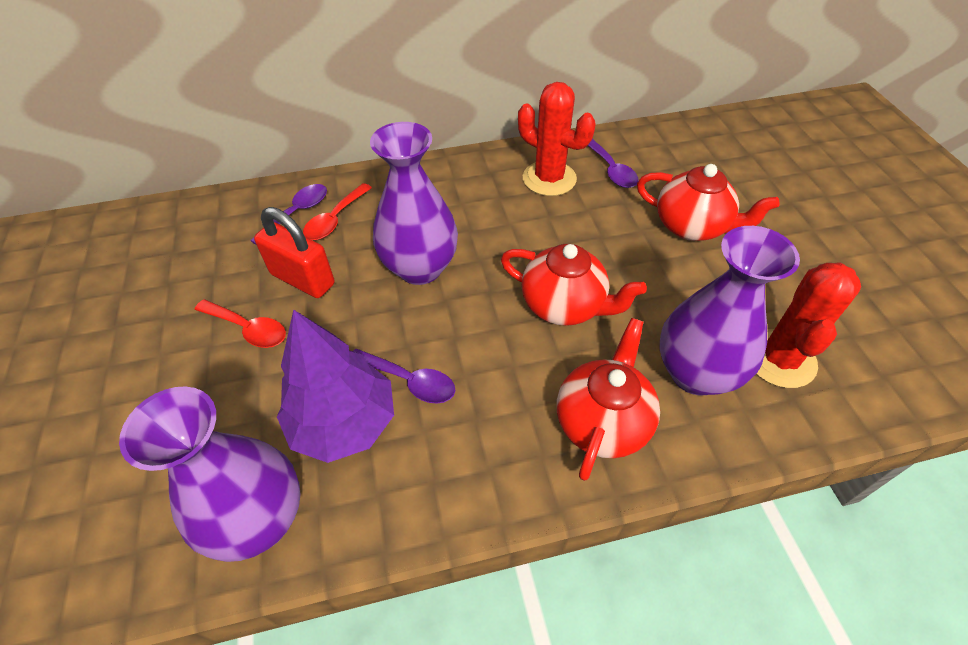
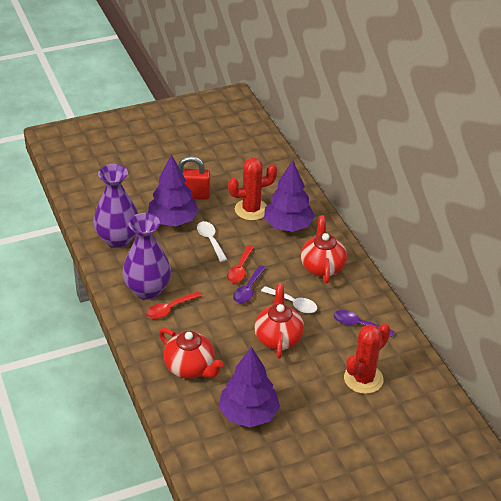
purple spoon: 3 -> 2
purple tree: 1 -> 3
purple vase: 3 -> 2
white spoon: 0 -> 2

